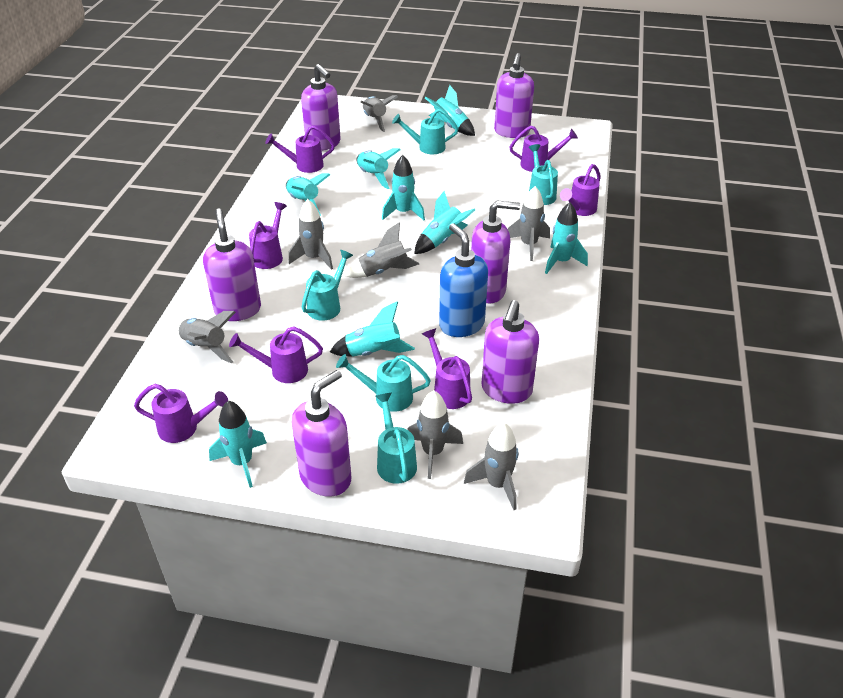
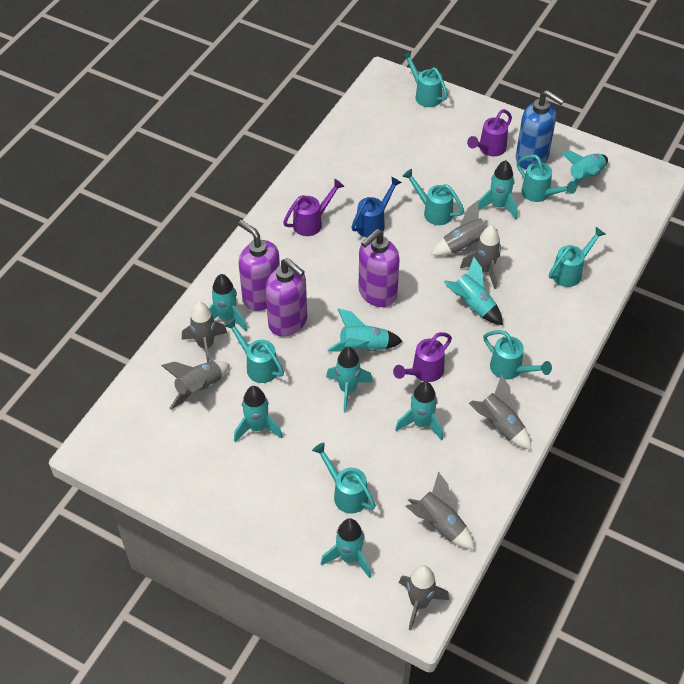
blue watering can: 0 -> 1
purple soap dispenser: 6 -> 3
purple watering can: 7 -> 3
turquoise rocket: 8 -> 9
turquoise watering can: 5 -> 7

